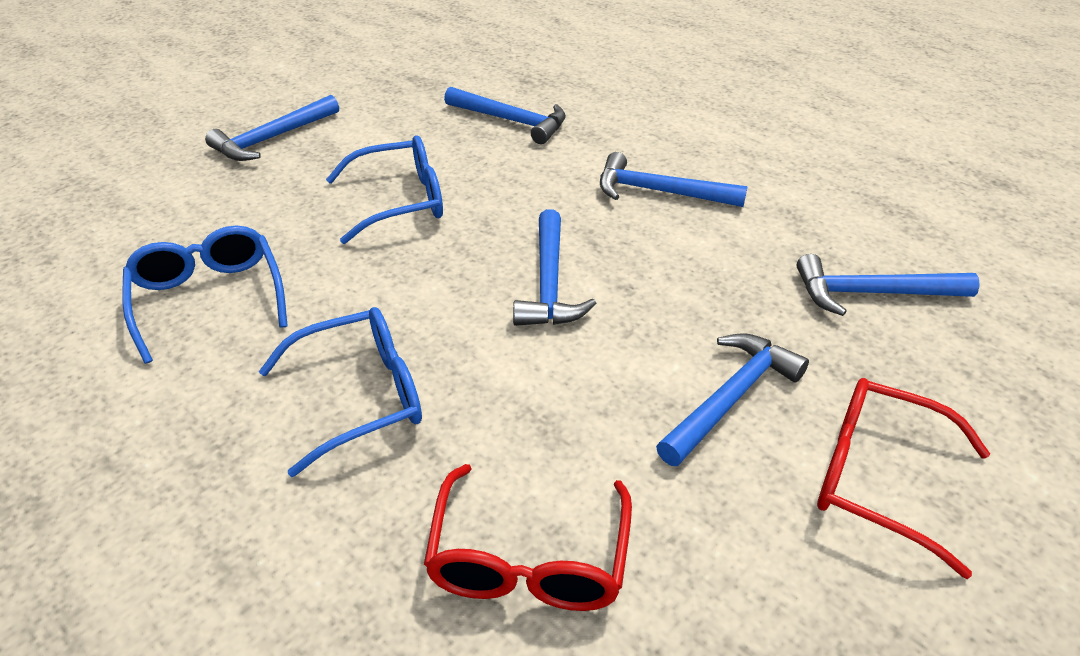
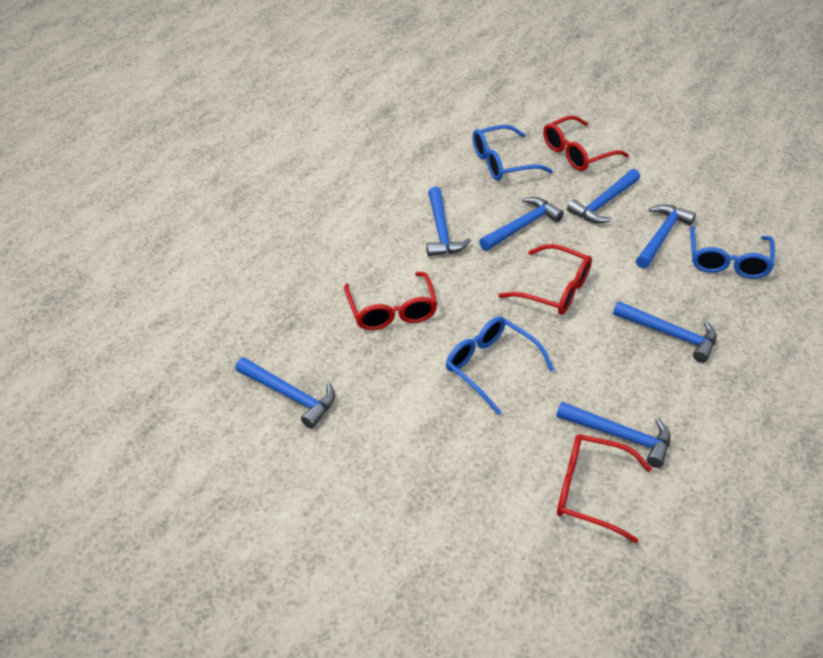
blue hammer: 6 -> 7
red glasses: 2 -> 4

